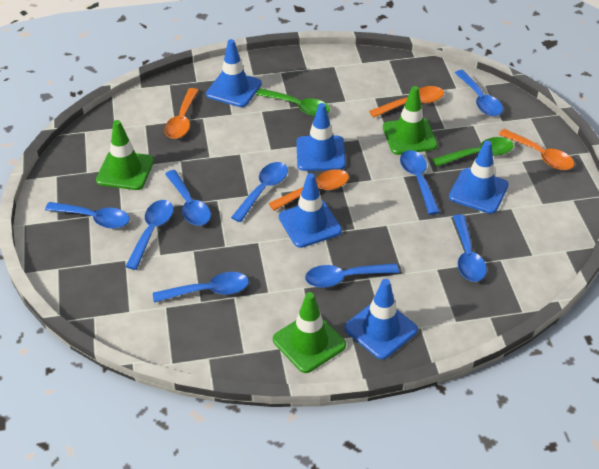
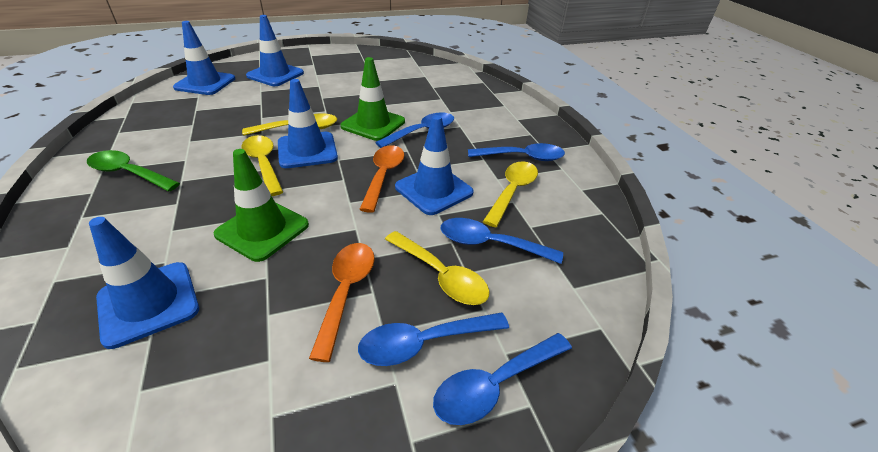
blue spoon: 9 -> 5
green spoon: 2 -> 1
green traffic cone: 3 -> 2
orange spoon: 4 -> 2
yellow spoon: 0 -> 4

